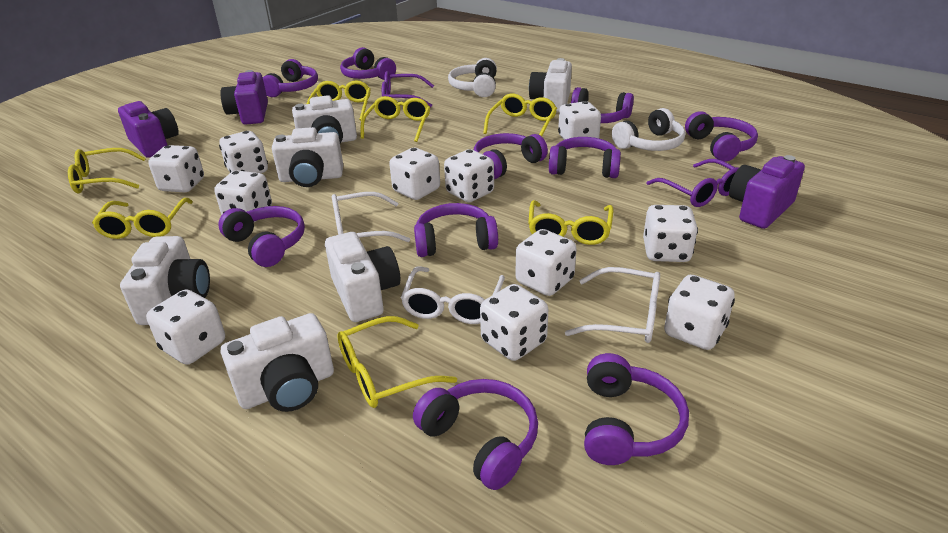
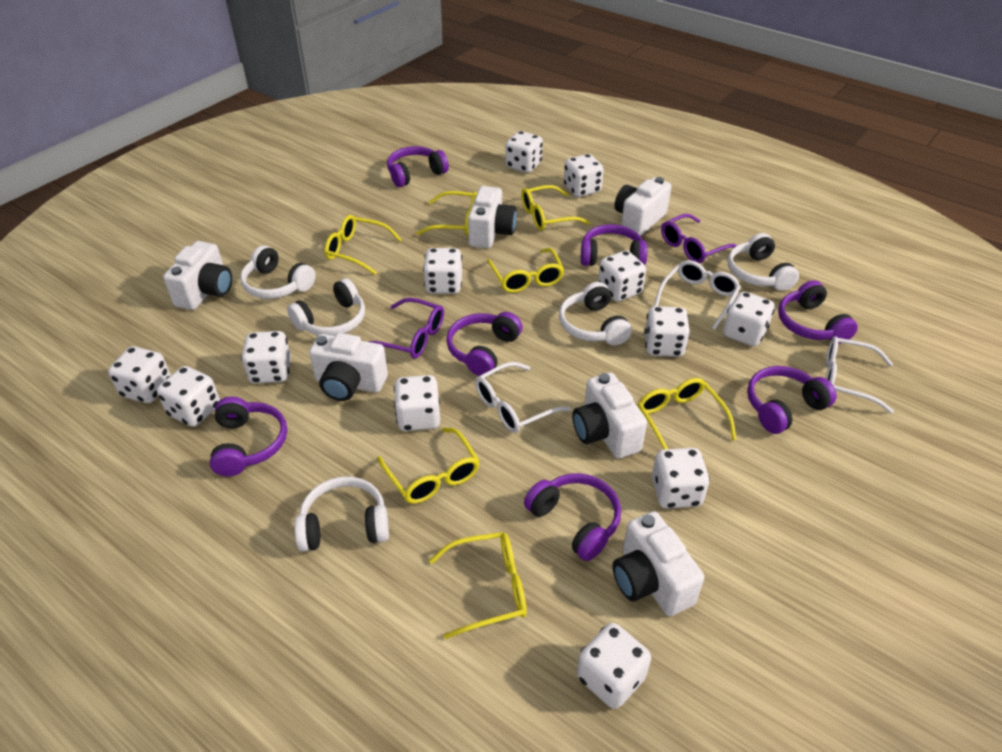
purple camera: 3 -> 0
purple headphones: 10 -> 7
white dice: 11 -> 12
white headphones: 2 -> 5

